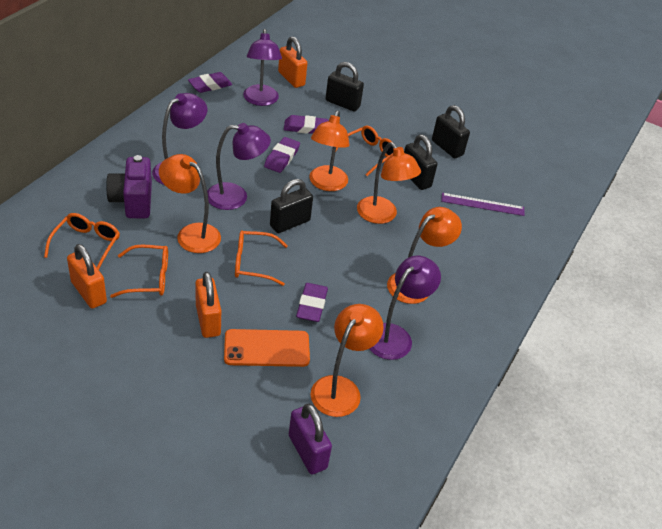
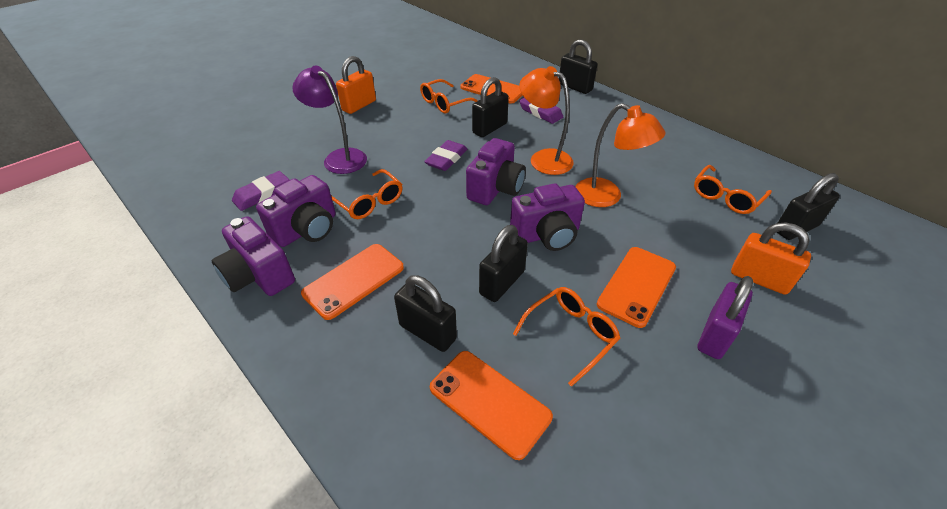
black padlock: 4 -> 5
orange lamp: 5 -> 2
orange padlock: 3 -> 2
orange phone: 1 -> 4
purple camera: 1 -> 4
purple eraser: 4 -> 3
purple lamp: 4 -> 1
purple ruler: 1 -> 0

